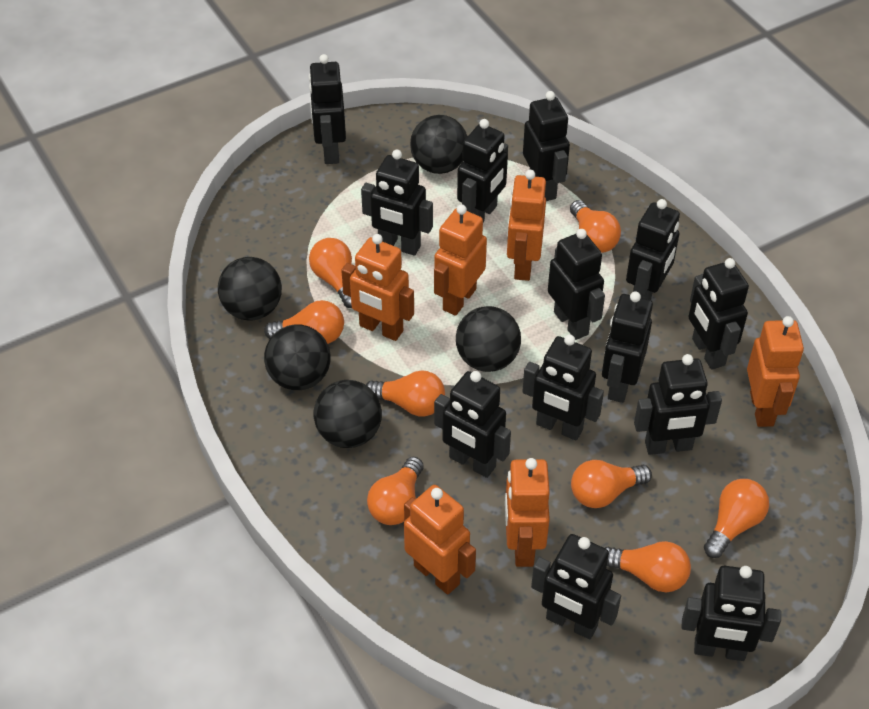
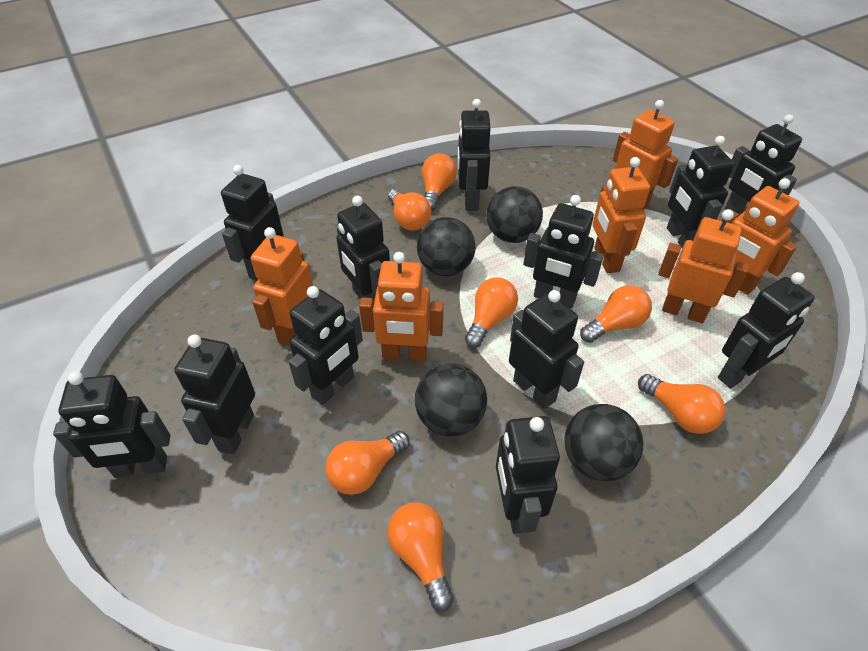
black ball: 5 -> 4
black robot: 13 -> 12
orange light bulb: 8 -> 7

